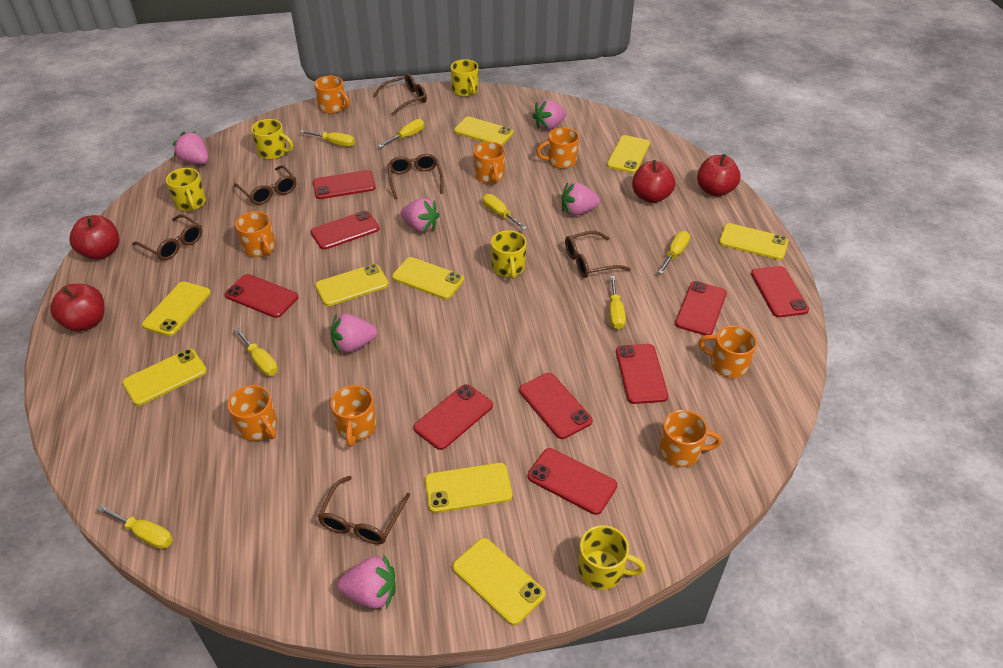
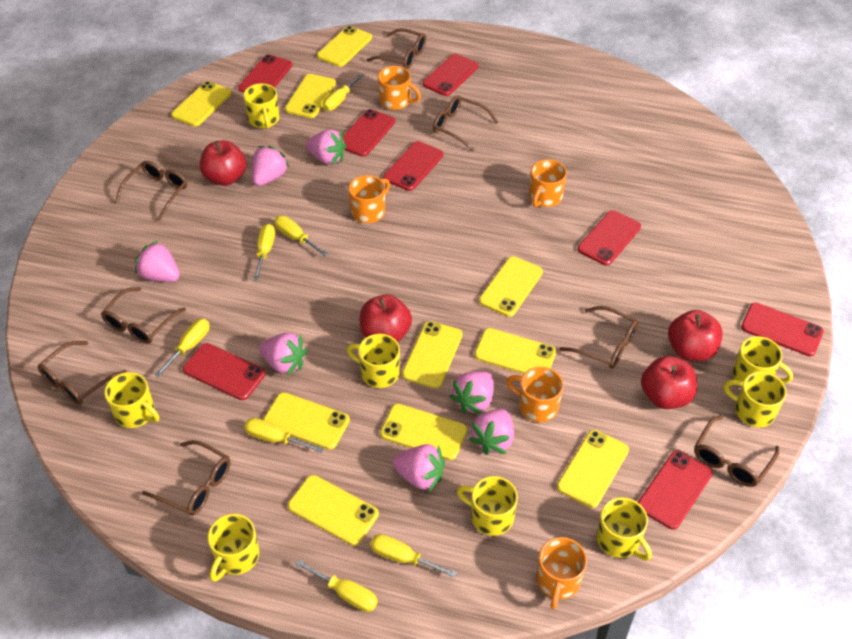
brown glasses: 6 -> 8
orange mug: 8 -> 5
pink strawberry: 6 -> 7
red phone: 9 -> 8
yellow mug: 5 -> 8
yellow phone: 9 -> 10

